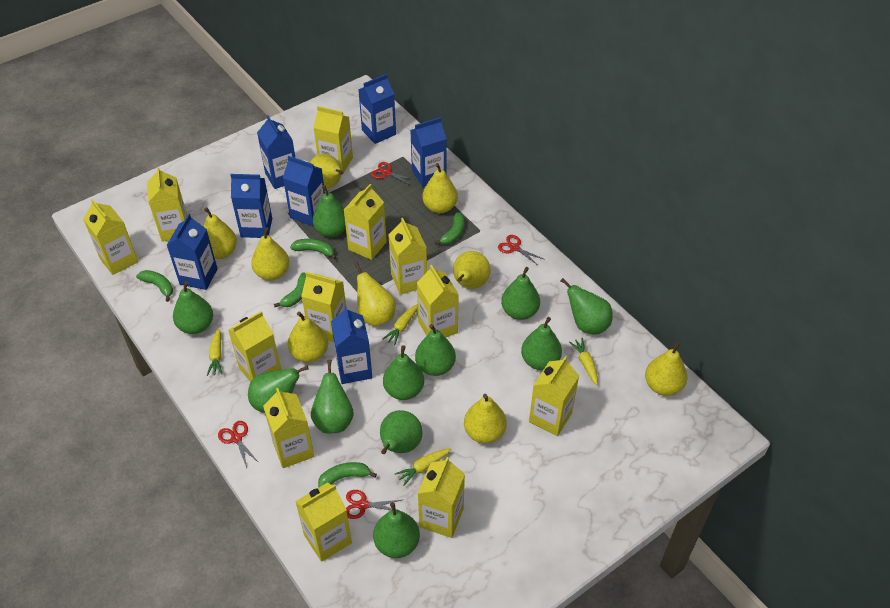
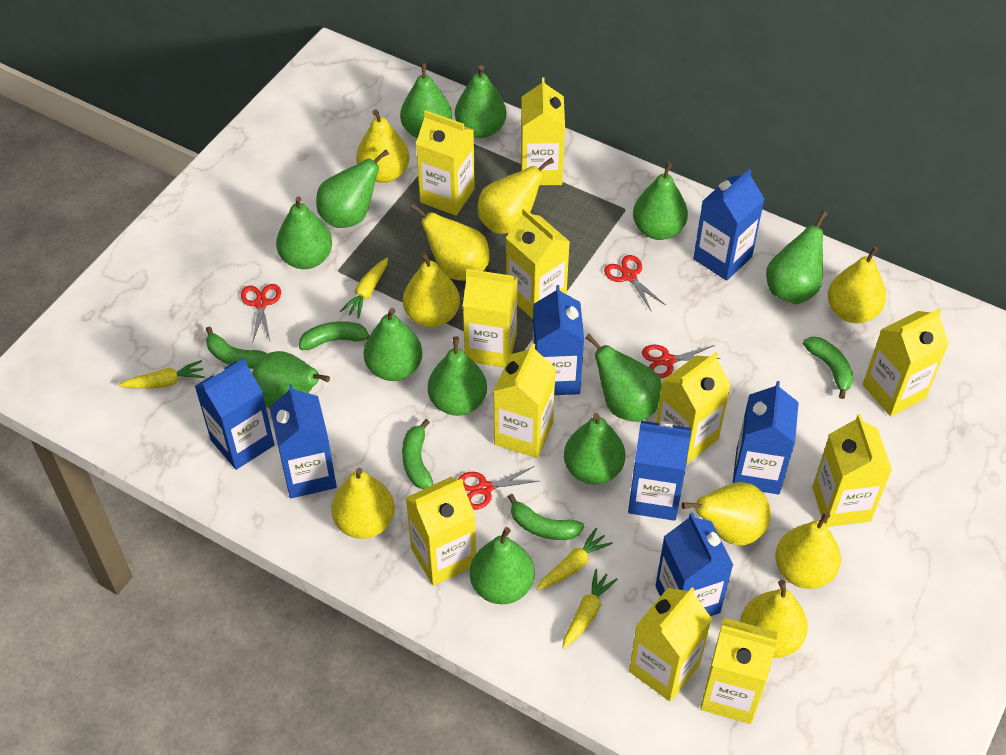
green pear: 11 -> 12
yellow carton: 12 -> 11

